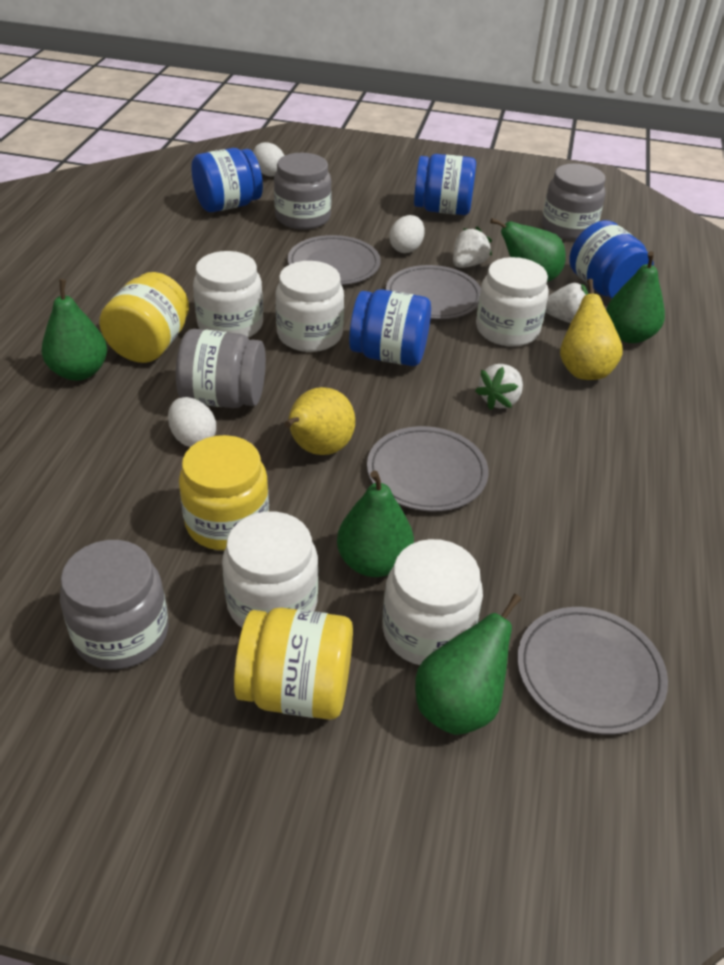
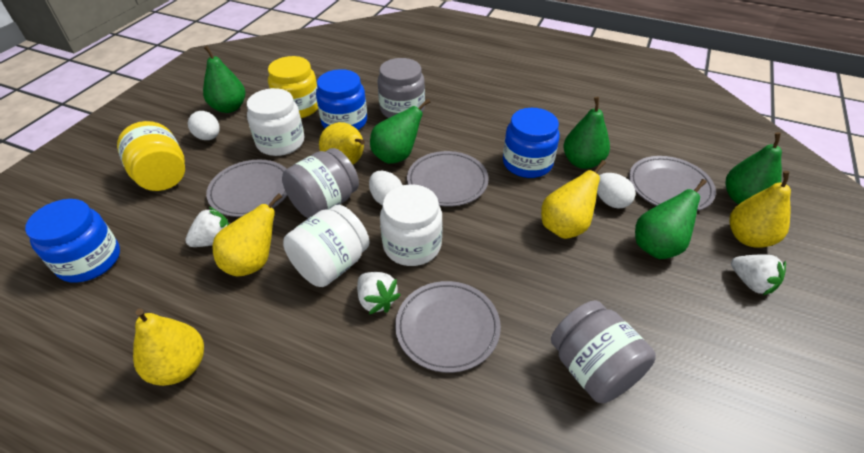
blue jar: 4 -> 3
grey jar: 4 -> 3
white jar: 5 -> 3
yellow jar: 3 -> 2
yellow pear: 2 -> 5

